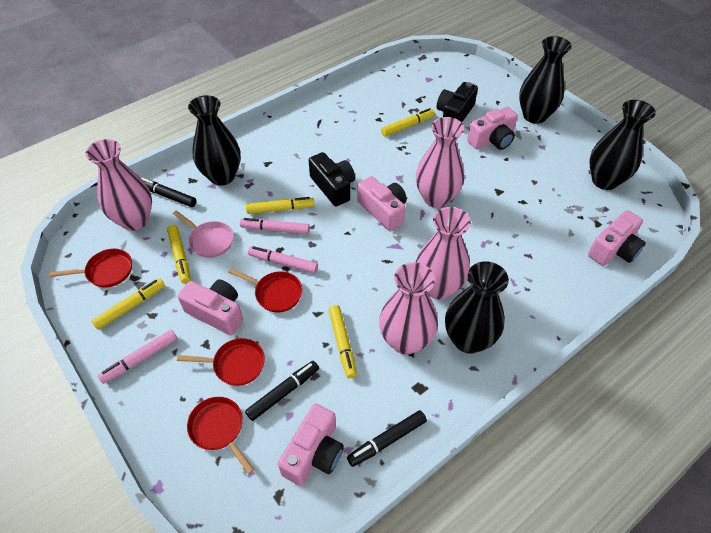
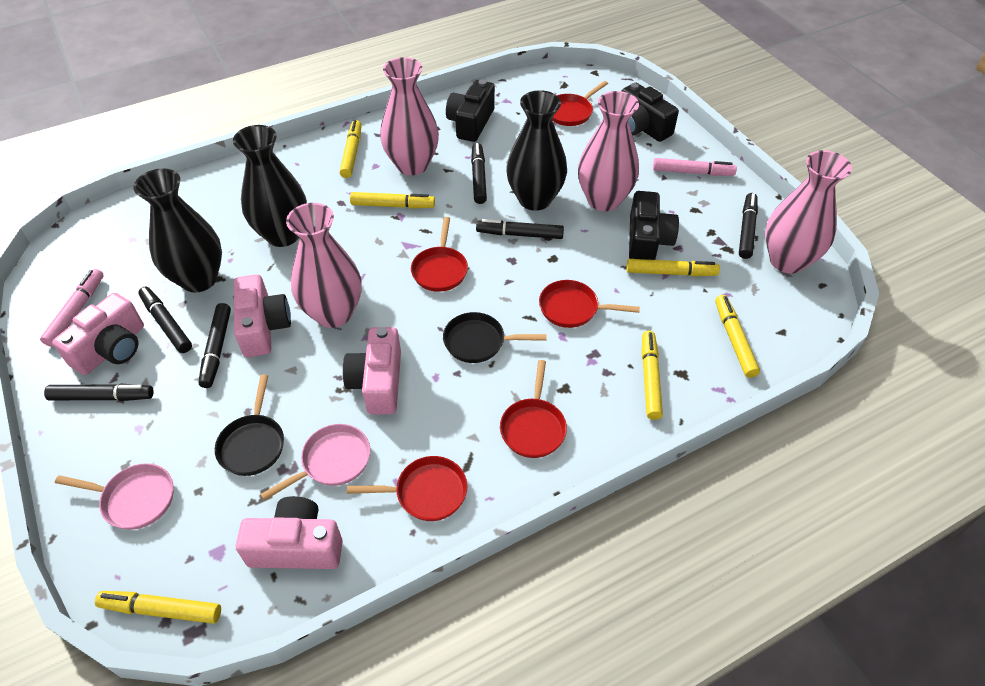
black camera: 2 -> 3
black marker: 3 -> 6
black pan: 0 -> 2
black vase: 4 -> 3
pink camera: 5 -> 4
pink marker: 3 -> 2
pink pan: 1 -> 2
red pan: 4 -> 5
yellow marker: 5 -> 6

